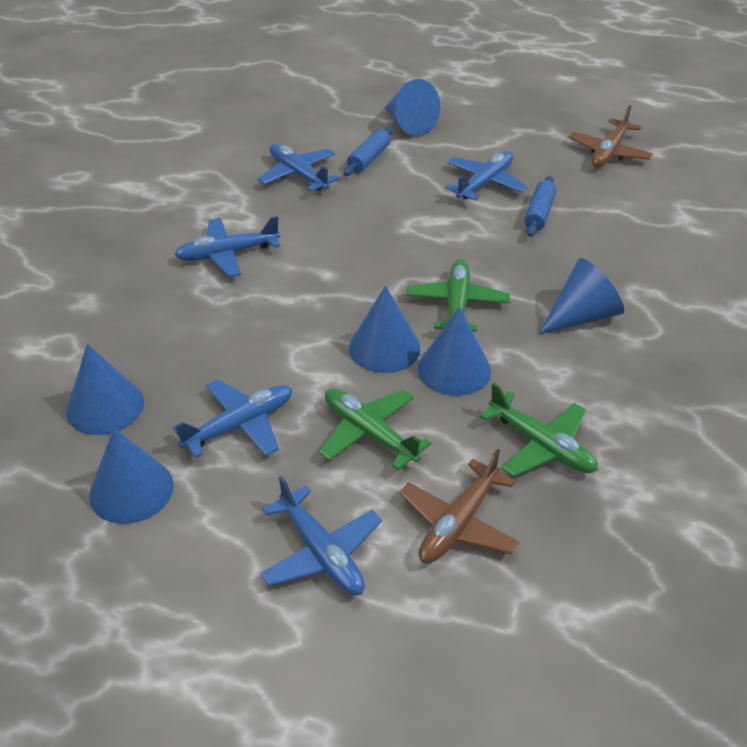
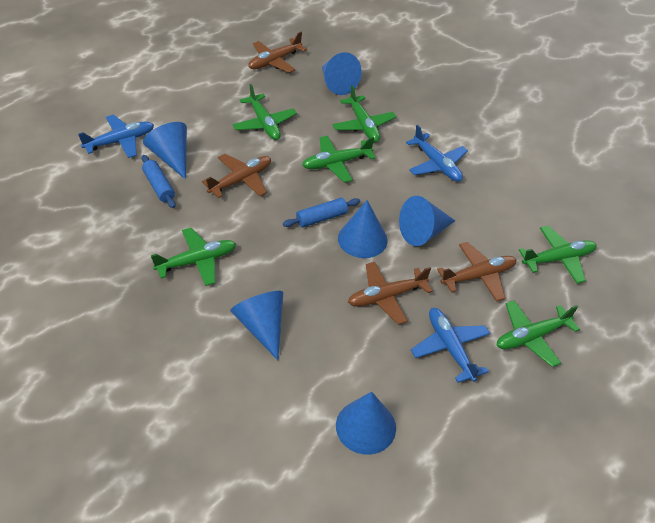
blue plane: 5 -> 3
brown plane: 2 -> 4
green plane: 3 -> 6

